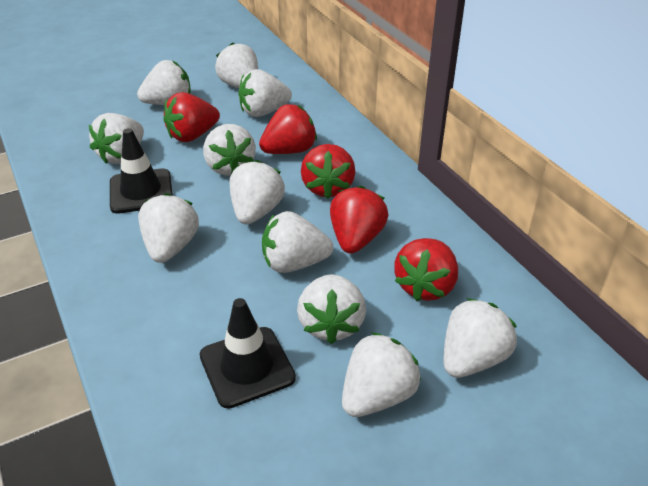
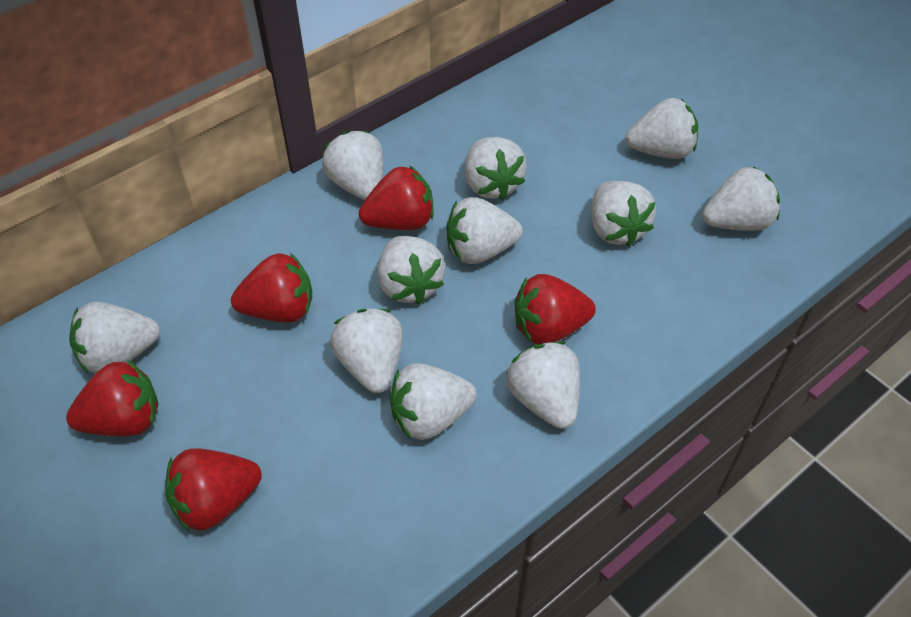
black traffic cone: 2 -> 0

